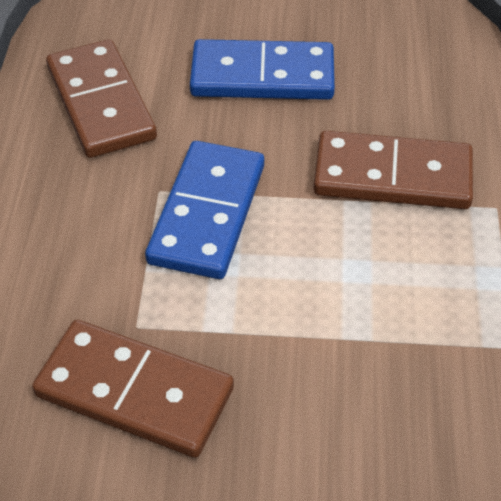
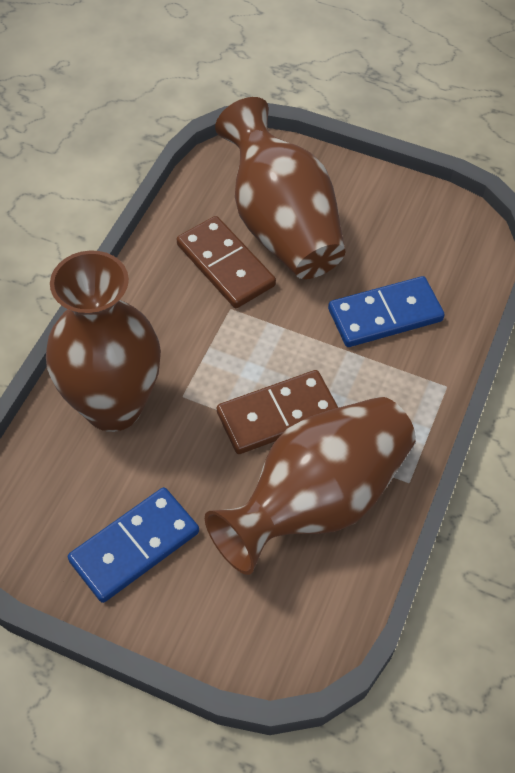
brown domino: 3 -> 2
brown vase: 0 -> 3

